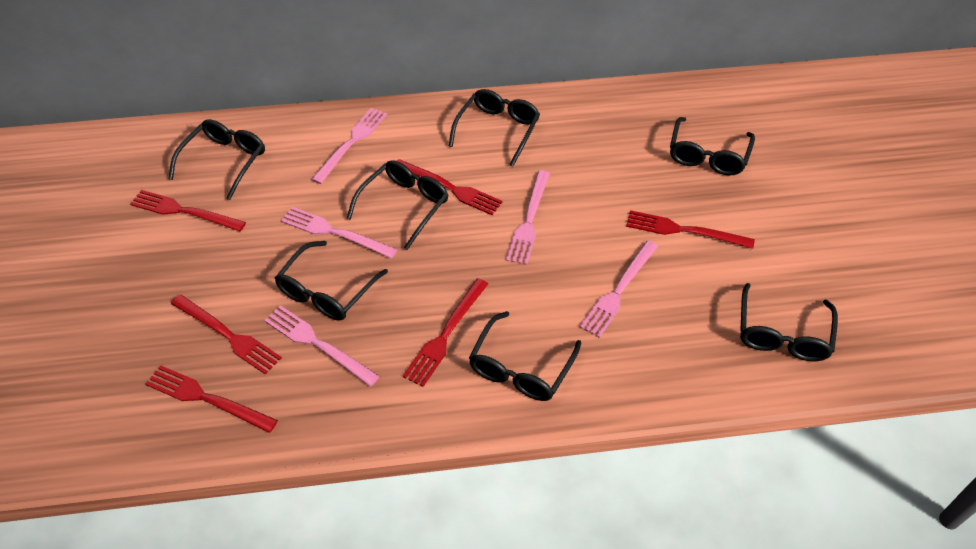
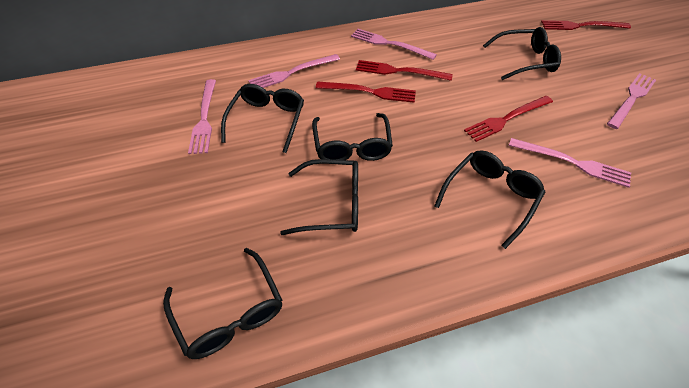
black glasses: 7 -> 6
red fork: 6 -> 4

